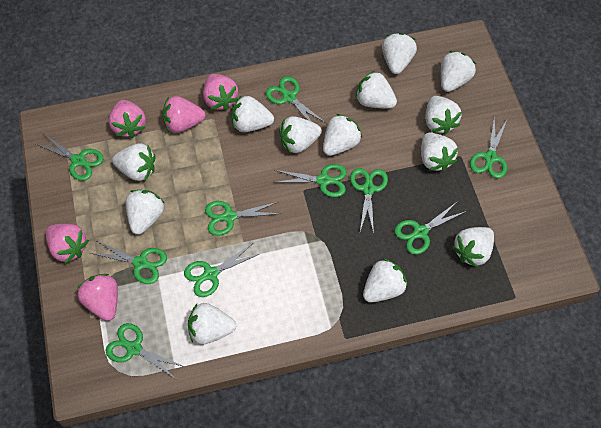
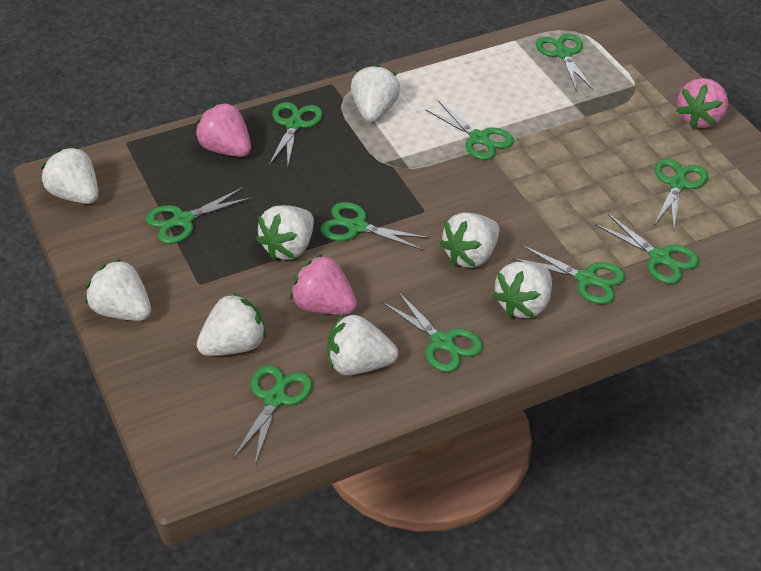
pink strawberry: 5 -> 3
white strawberry: 13 -> 8

